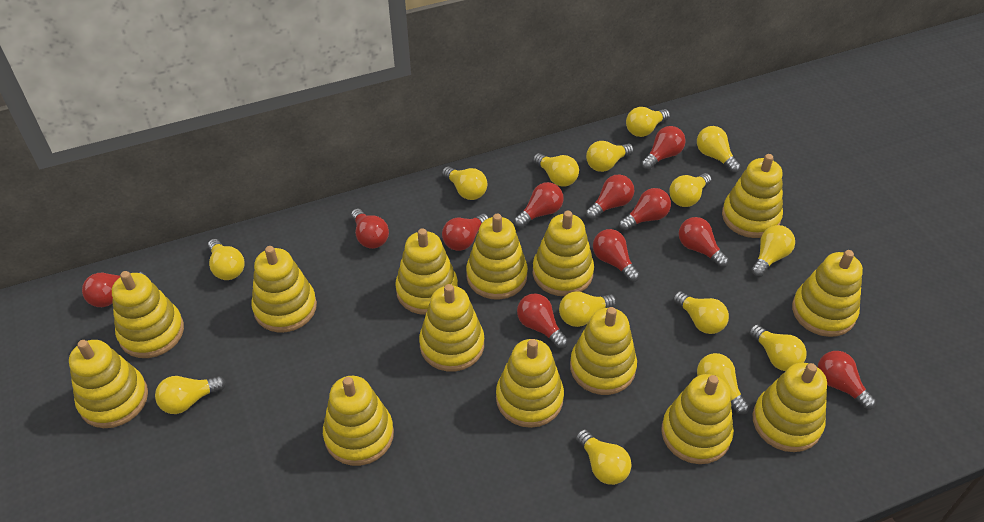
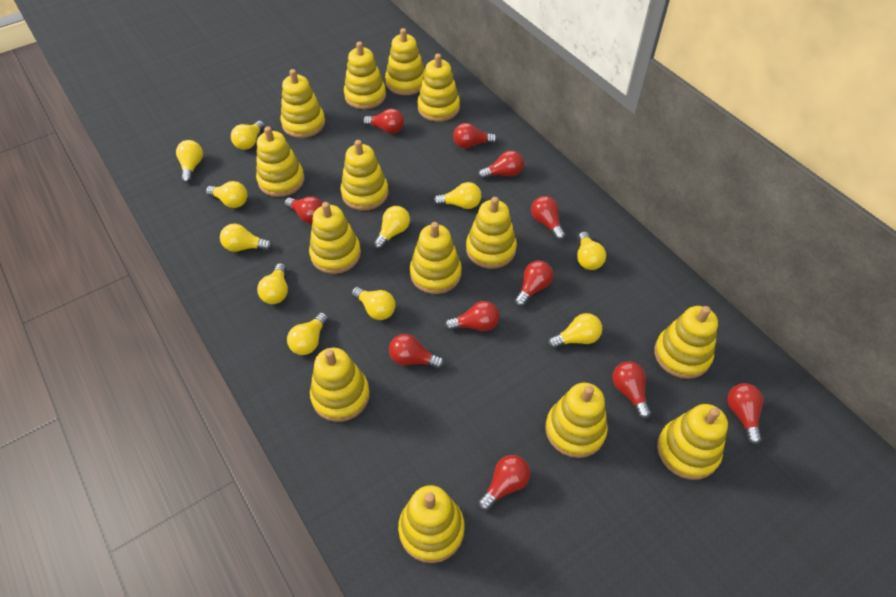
yellow light bulb: 14 -> 11

